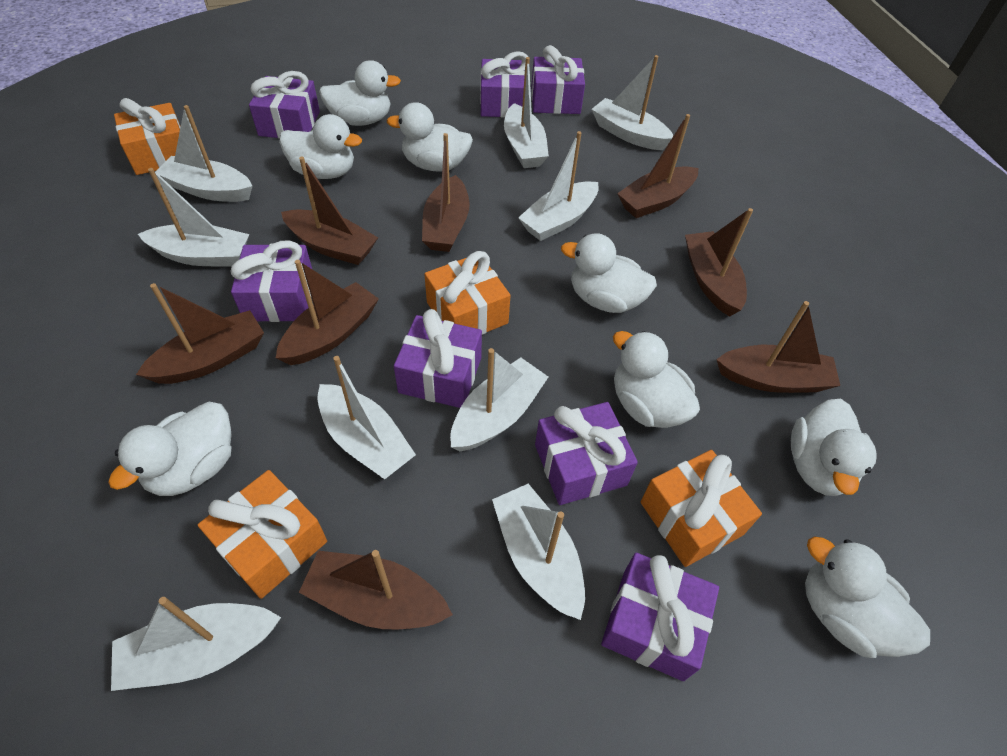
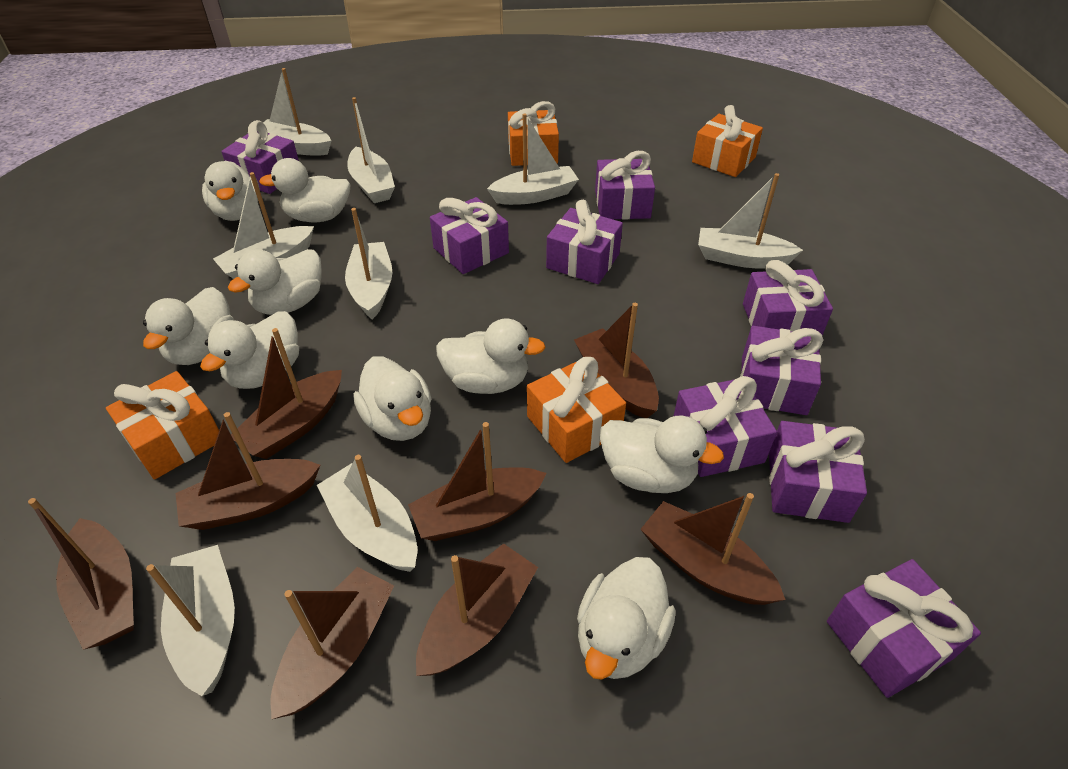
purple gift: 7 -> 9
white boat: 9 -> 8
white duck: 8 -> 9

